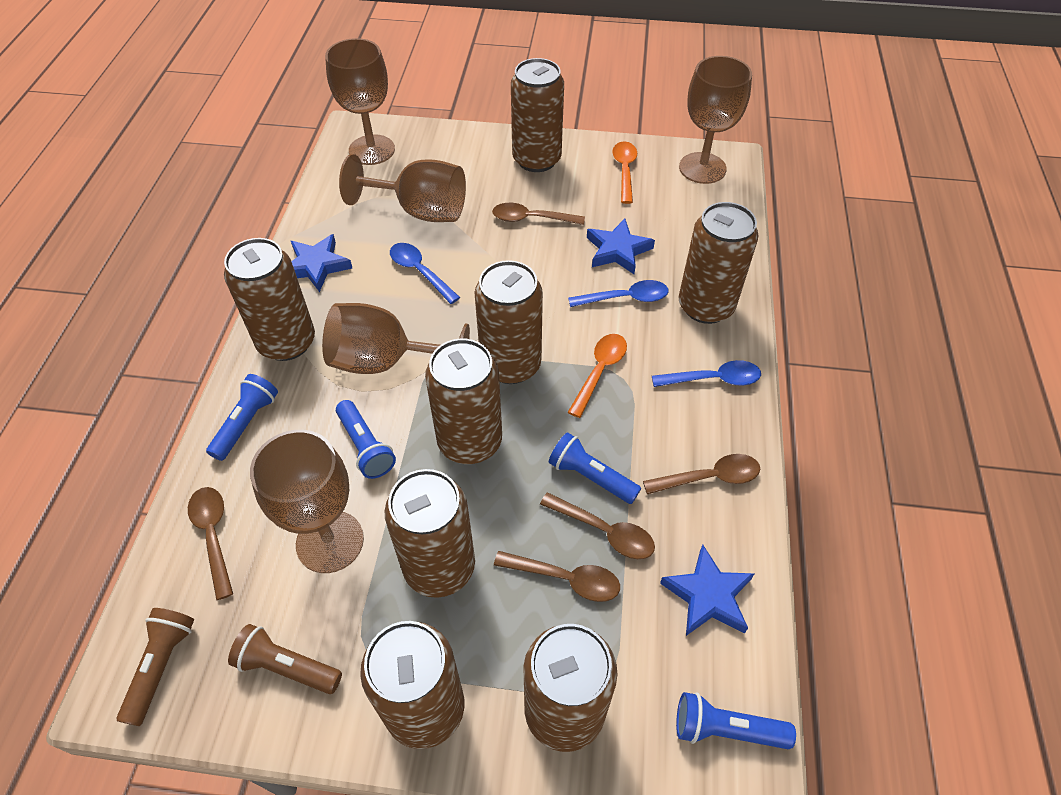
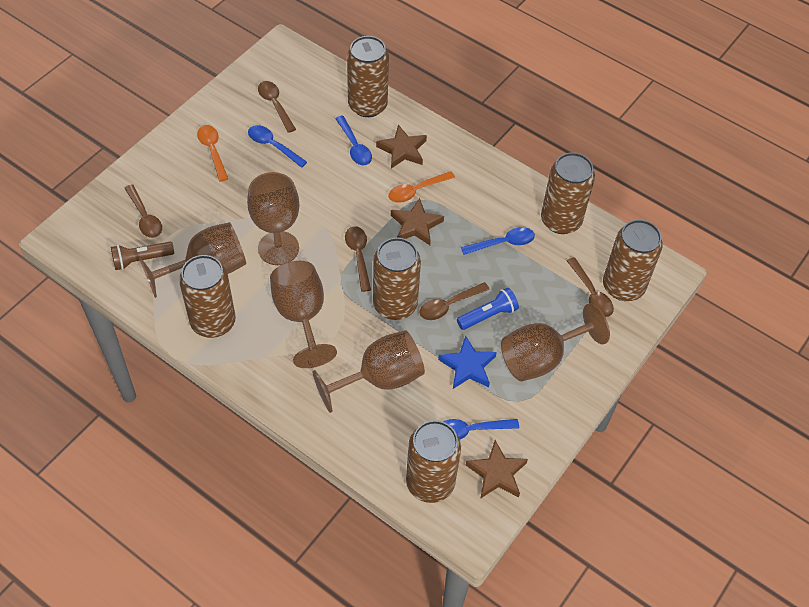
blue flashlight: 4 -> 1
blue spoon: 3 -> 4
blue star: 3 -> 1
brown can: 8 -> 6
brown flashlight: 2 -> 1
brown star: 0 -> 3

